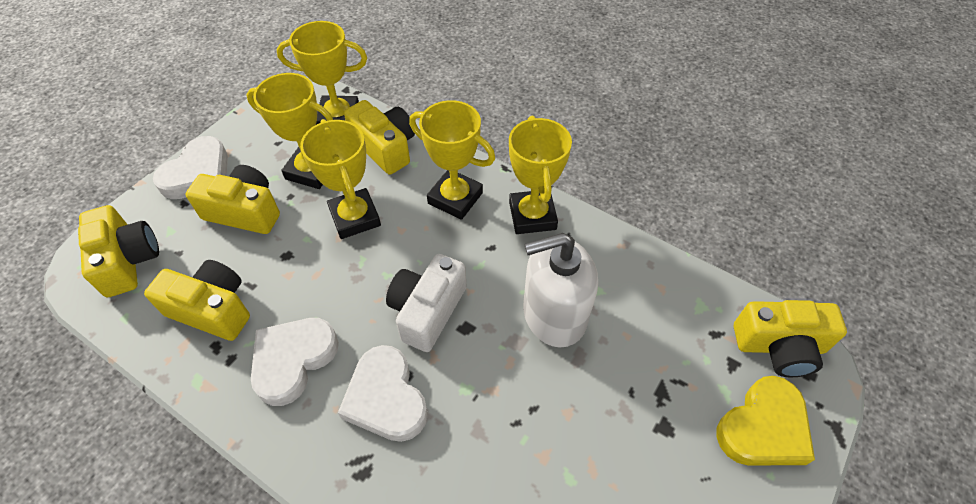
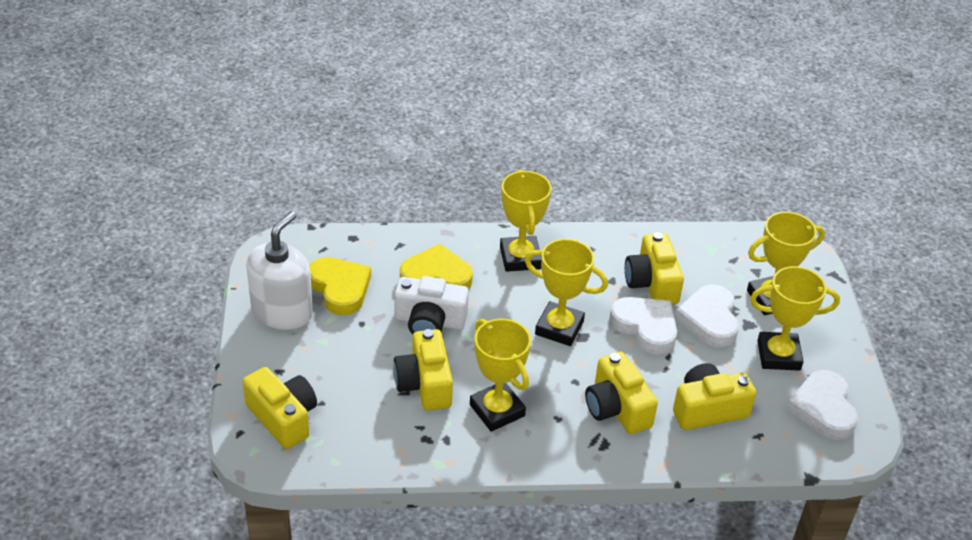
yellow heart: 1 -> 2

